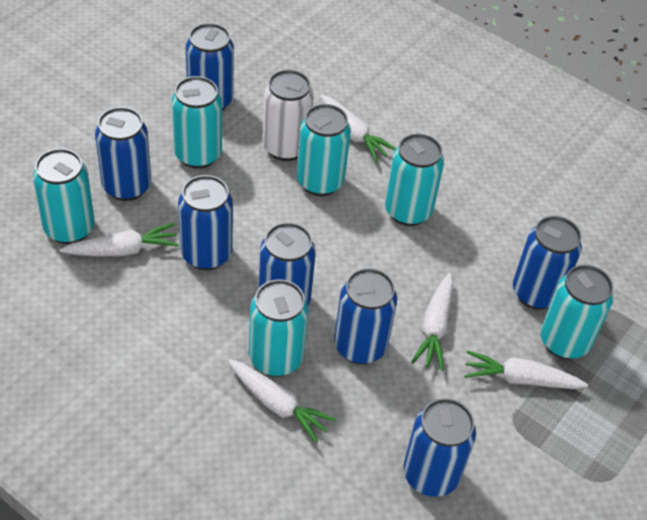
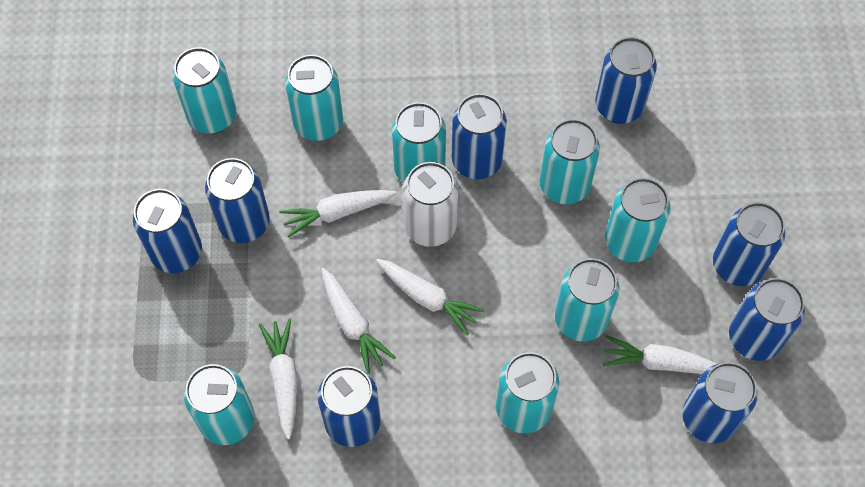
blue can: 7 -> 8
turquoise can: 6 -> 8

